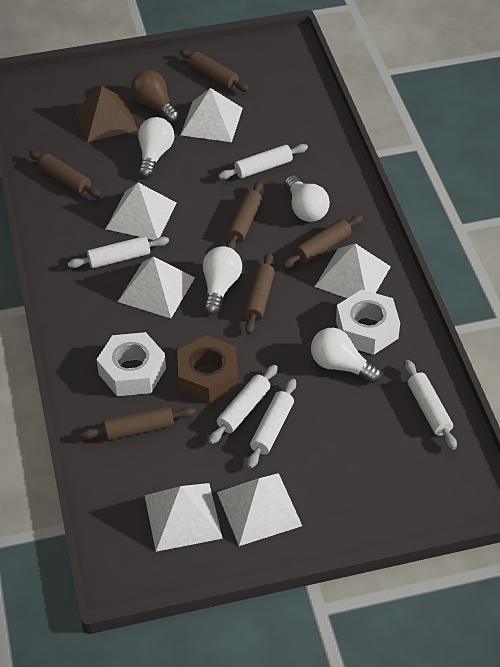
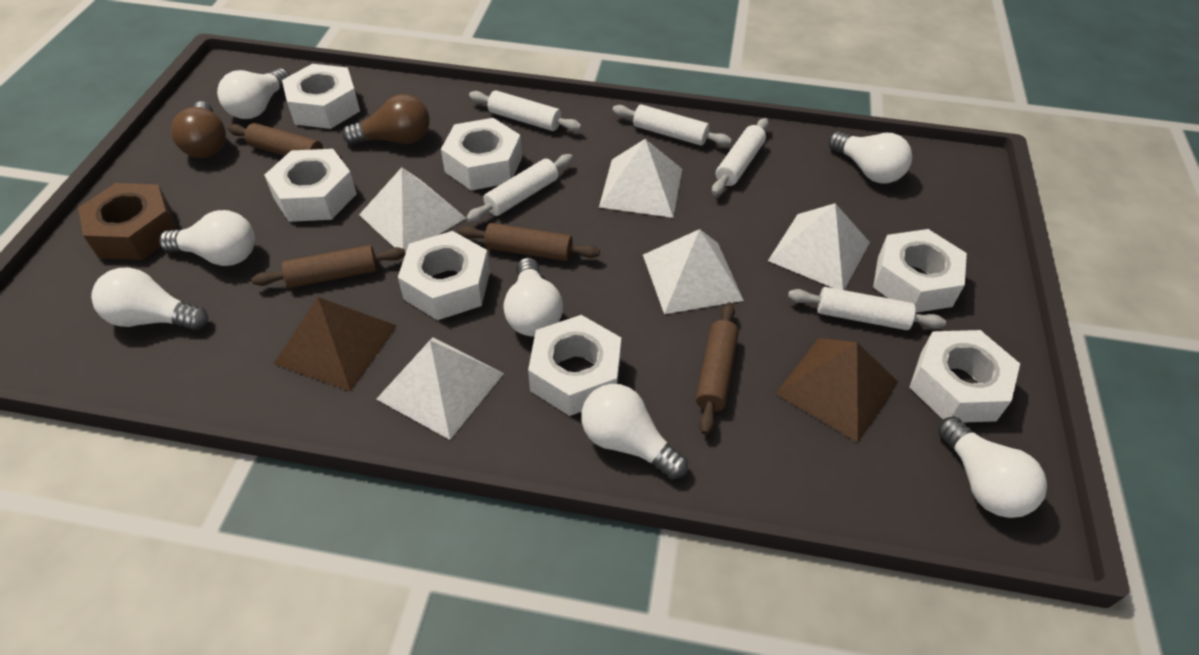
brown light bulb: 1 -> 2
brown pyramid: 1 -> 2
brown rolling pin: 6 -> 4
white light bulb: 4 -> 7
white nut: 2 -> 7
white pyramid: 6 -> 5

